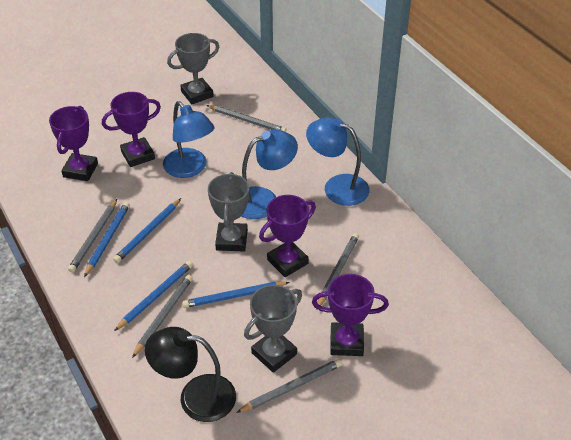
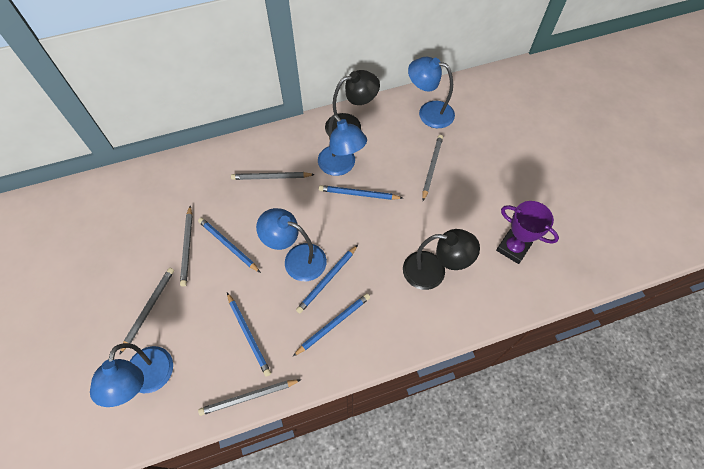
black lamp: 1 -> 2
blue lamp: 3 -> 4
blue pencil: 4 -> 5
grey trophy: 3 -> 0
purple trophy: 4 -> 1

